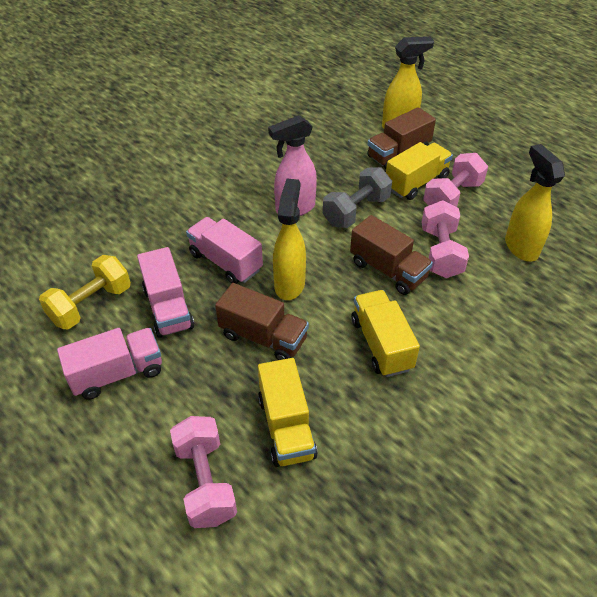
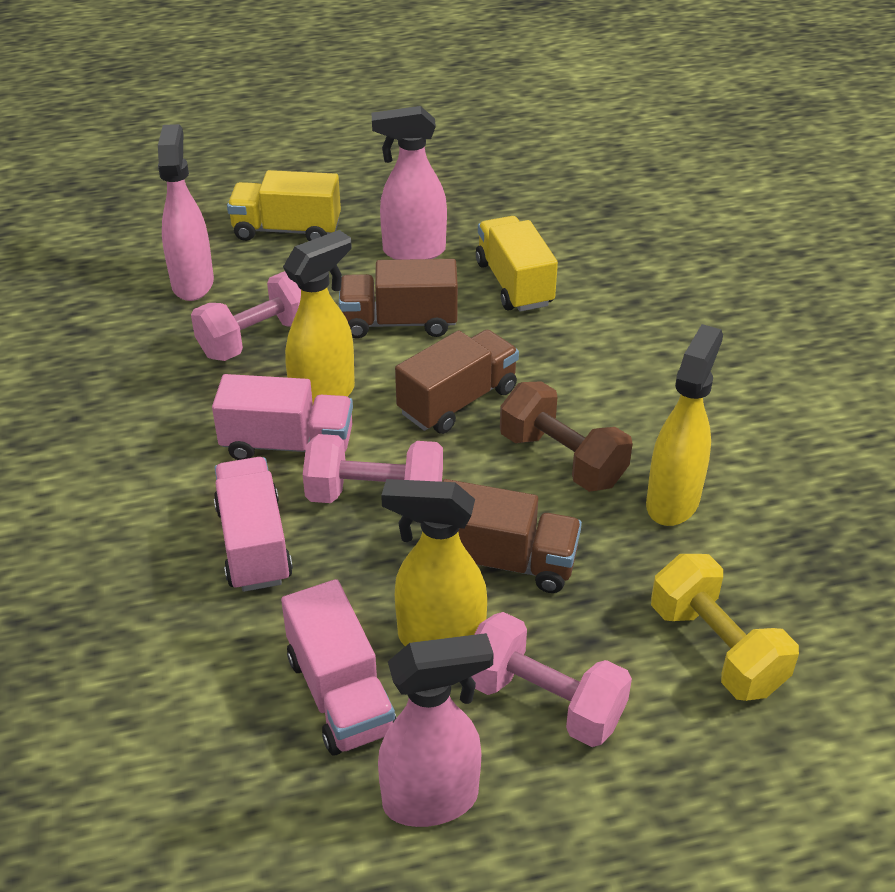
brown dumbbell: 0 -> 1
grey dumbbell: 1 -> 0
pink spray bottle: 1 -> 3
yellow truck: 3 -> 2

